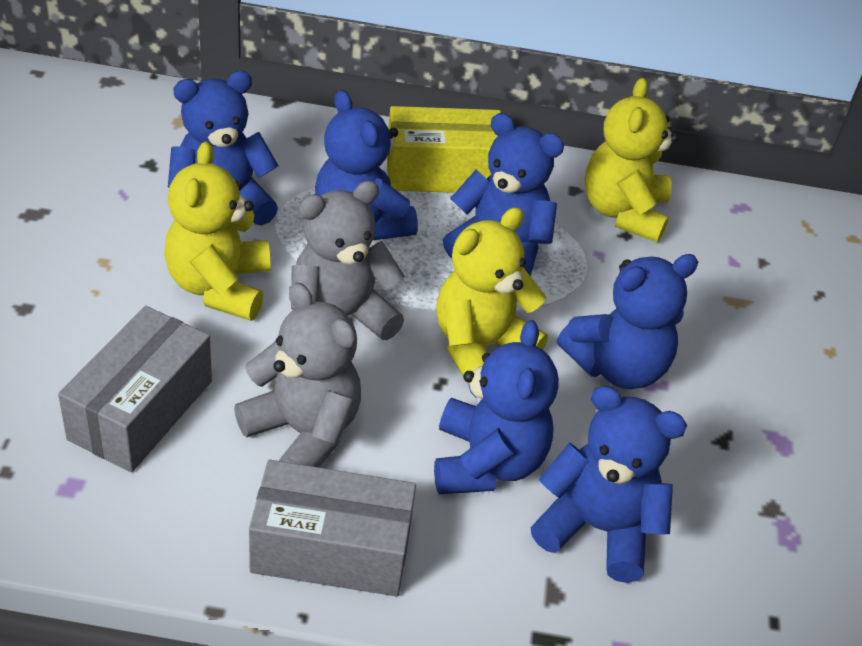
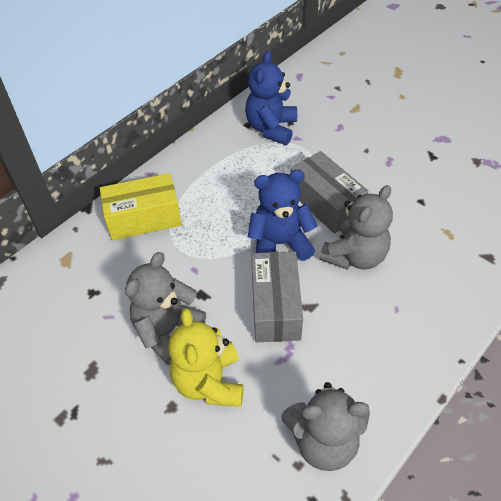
blue teddy bear: 6 -> 2
grey teddy bear: 2 -> 3
yellow teddy bear: 3 -> 1

